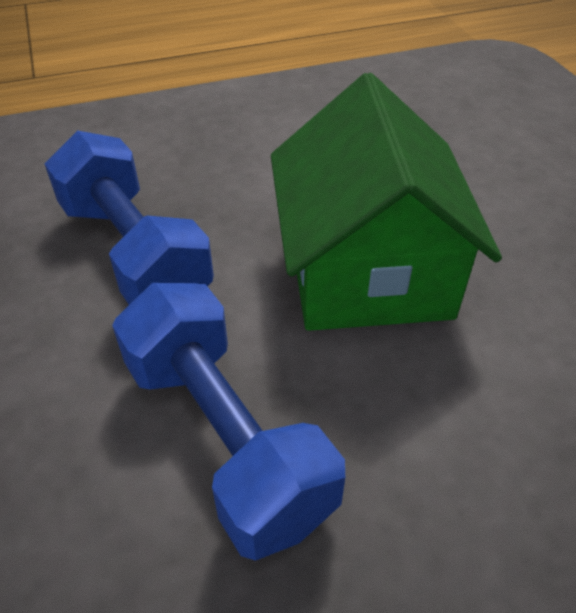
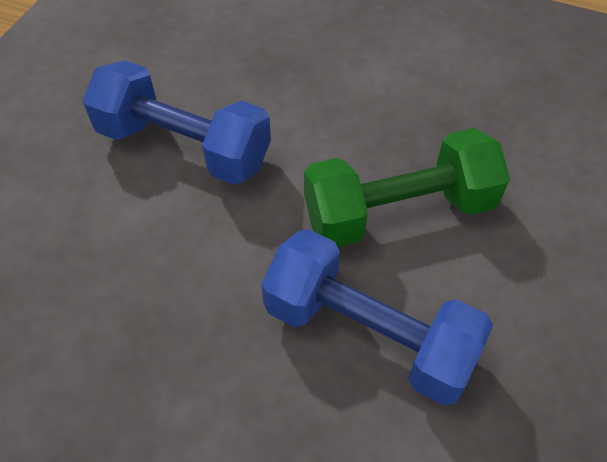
green dumbbell: 0 -> 1
green house: 1 -> 0

